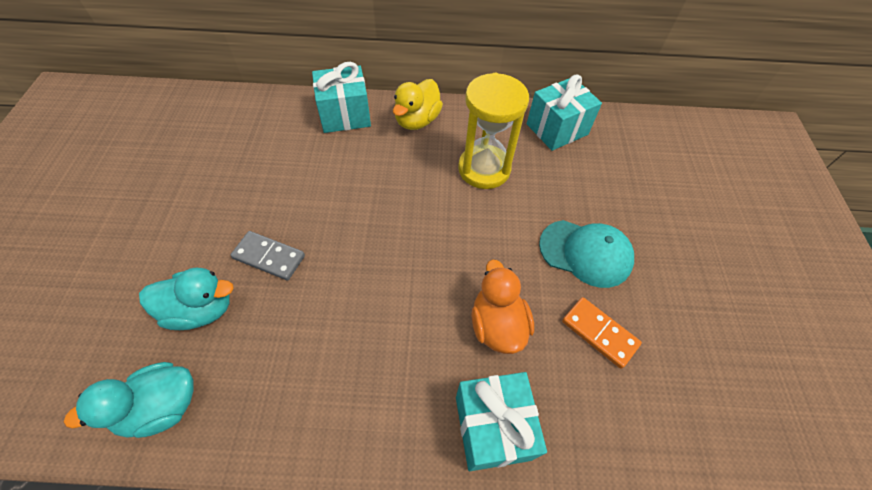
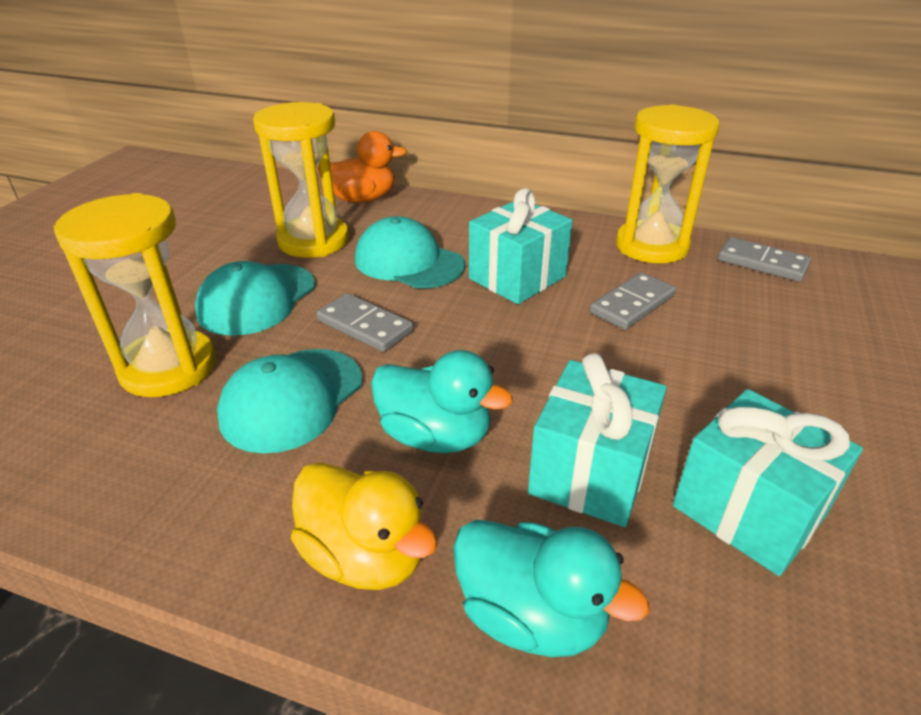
grey domino: 1 -> 3
orange domino: 1 -> 0
turquoise cap: 1 -> 3
yellow hourglass: 1 -> 3

